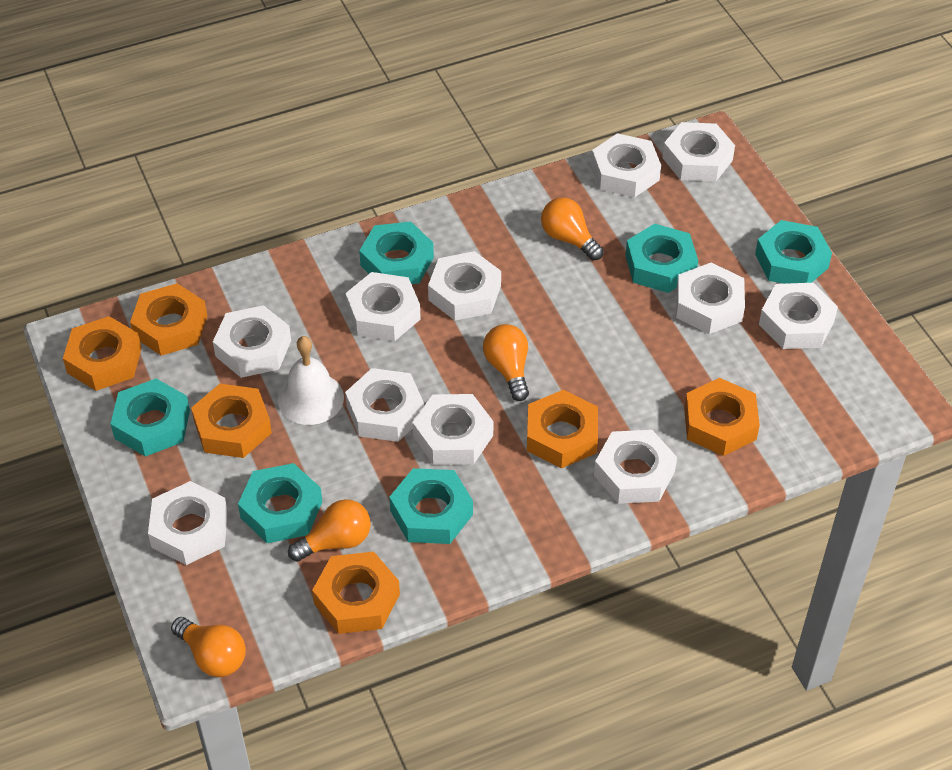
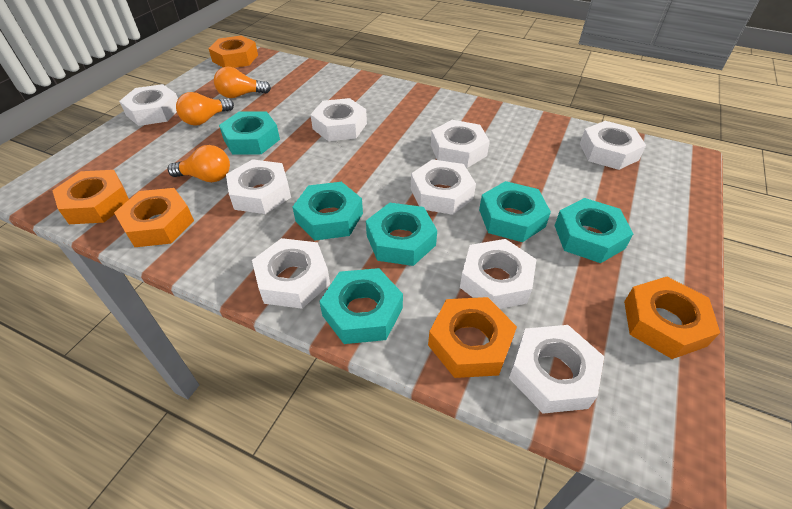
orange light bulb: 4 -> 3
orange nut: 6 -> 5
white bell: 1 -> 0
white nut: 11 -> 9

